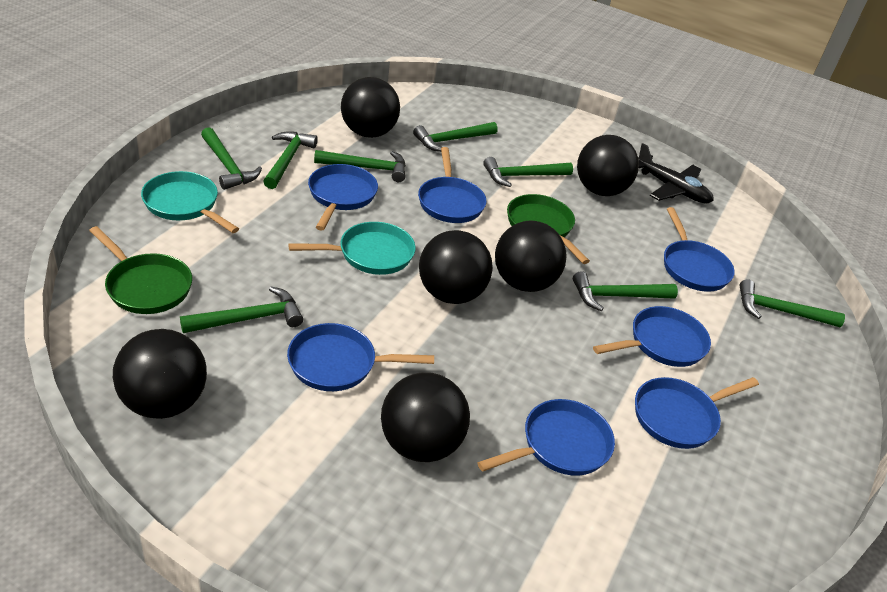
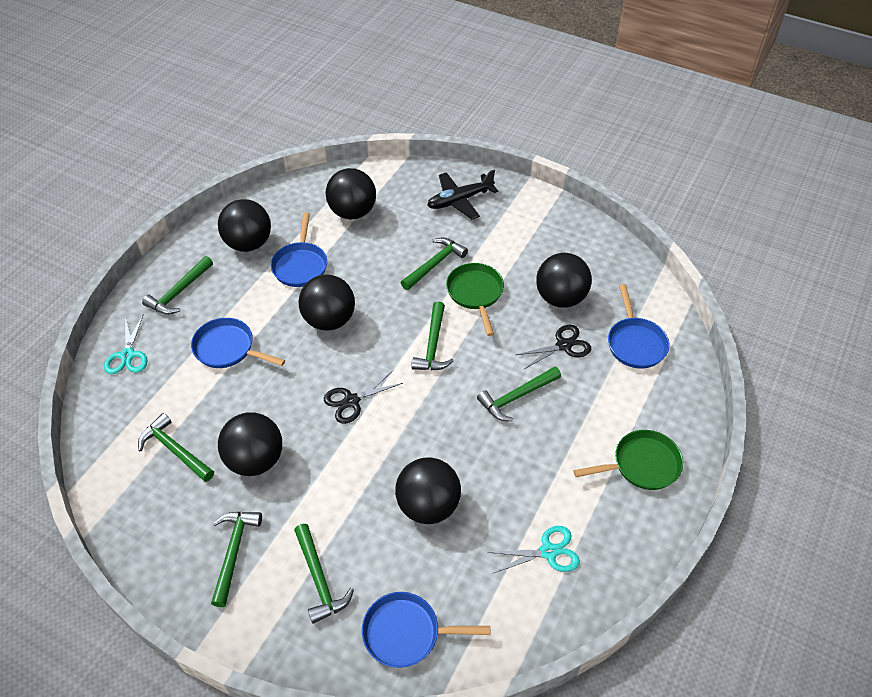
black scissors: 0 -> 2
blue pan: 7 -> 4
green hammer: 8 -> 7
turquoise pan: 2 -> 0
turquoise scissors: 0 -> 2

